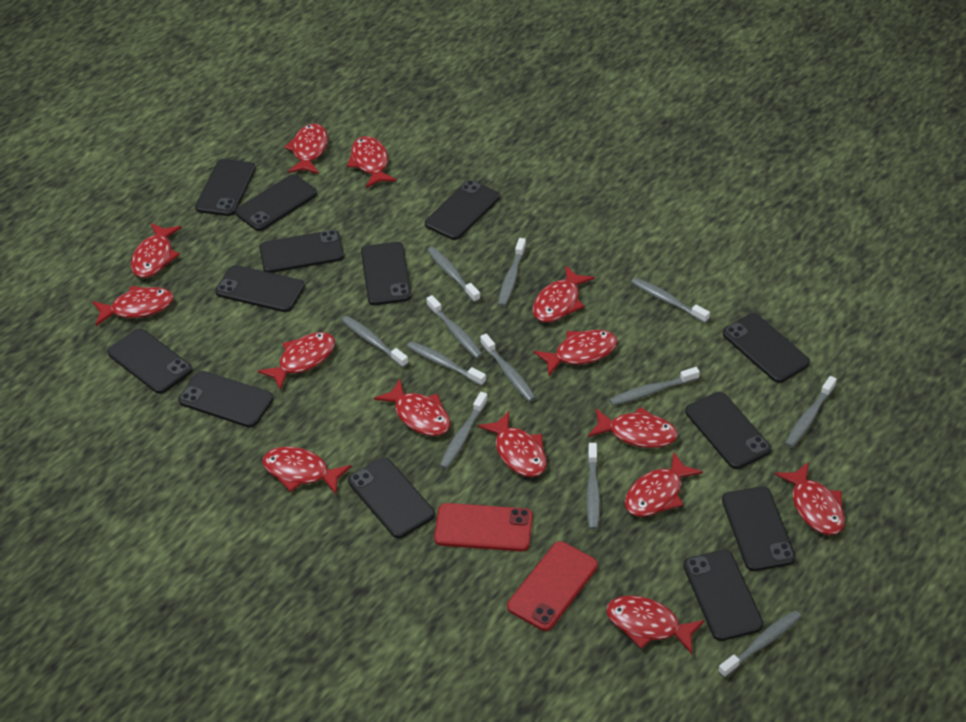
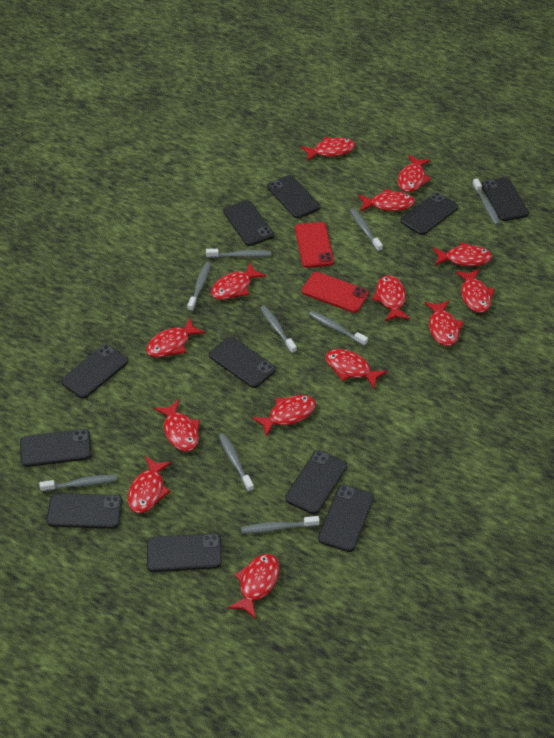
black phone: 13 -> 11
grey toothbrush: 12 -> 9

